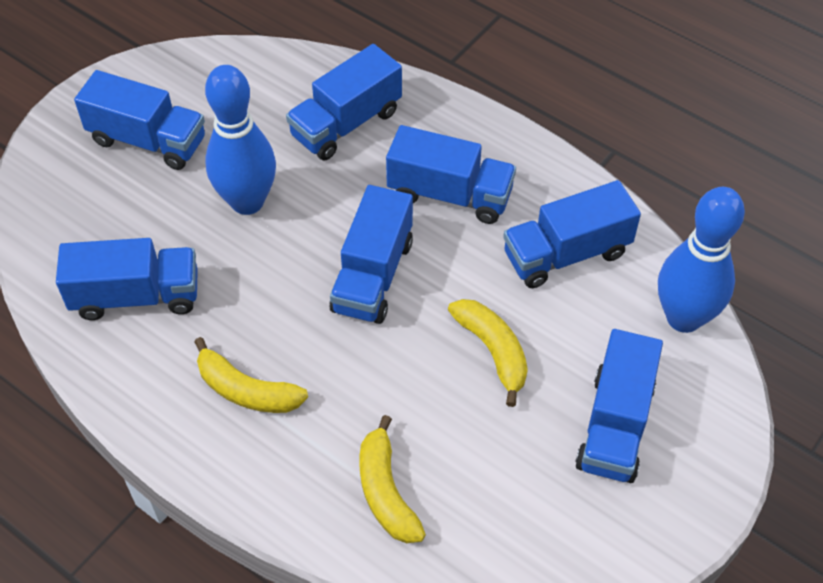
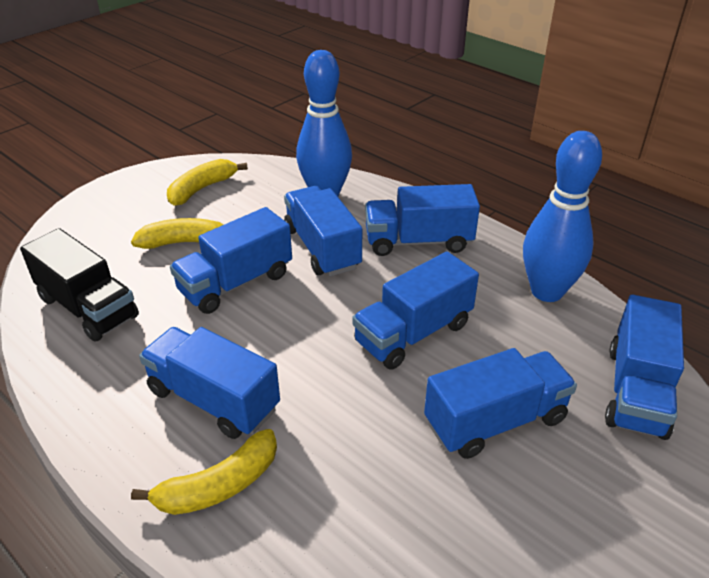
black truck: 0 -> 1

